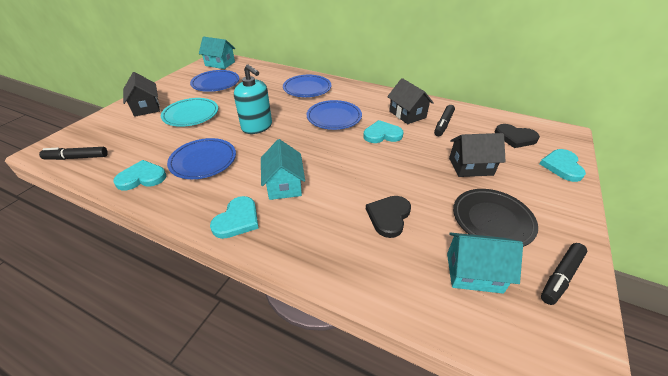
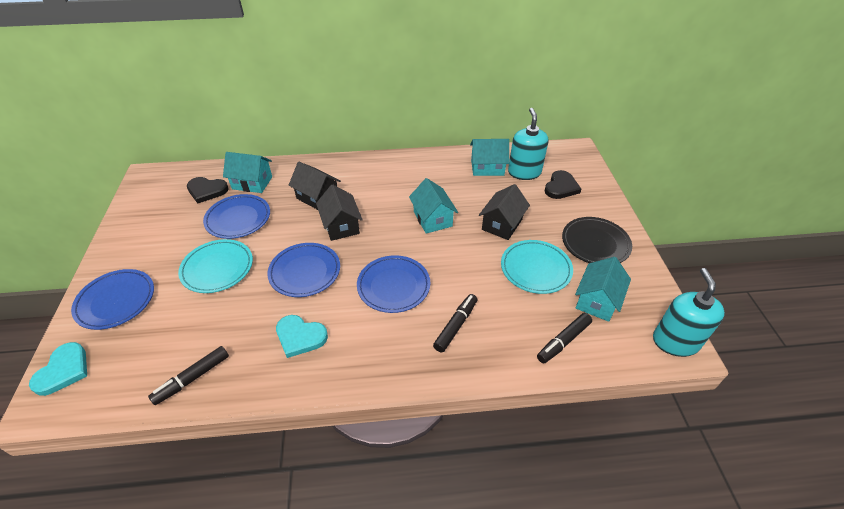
turquoise heart: 4 -> 2
turquoise house: 3 -> 4
turquoise plate: 1 -> 2
turquoise soap dispenser: 1 -> 2

